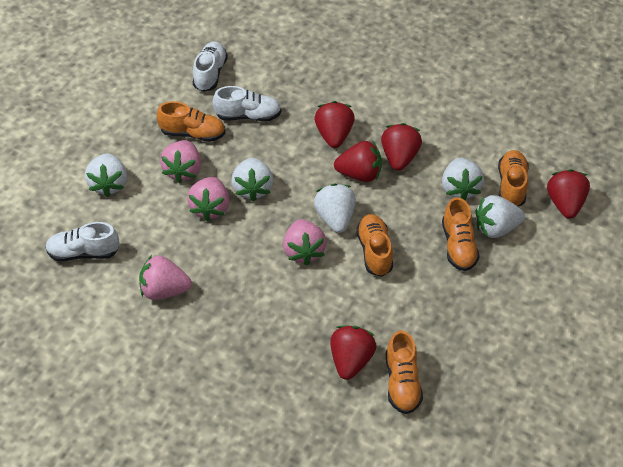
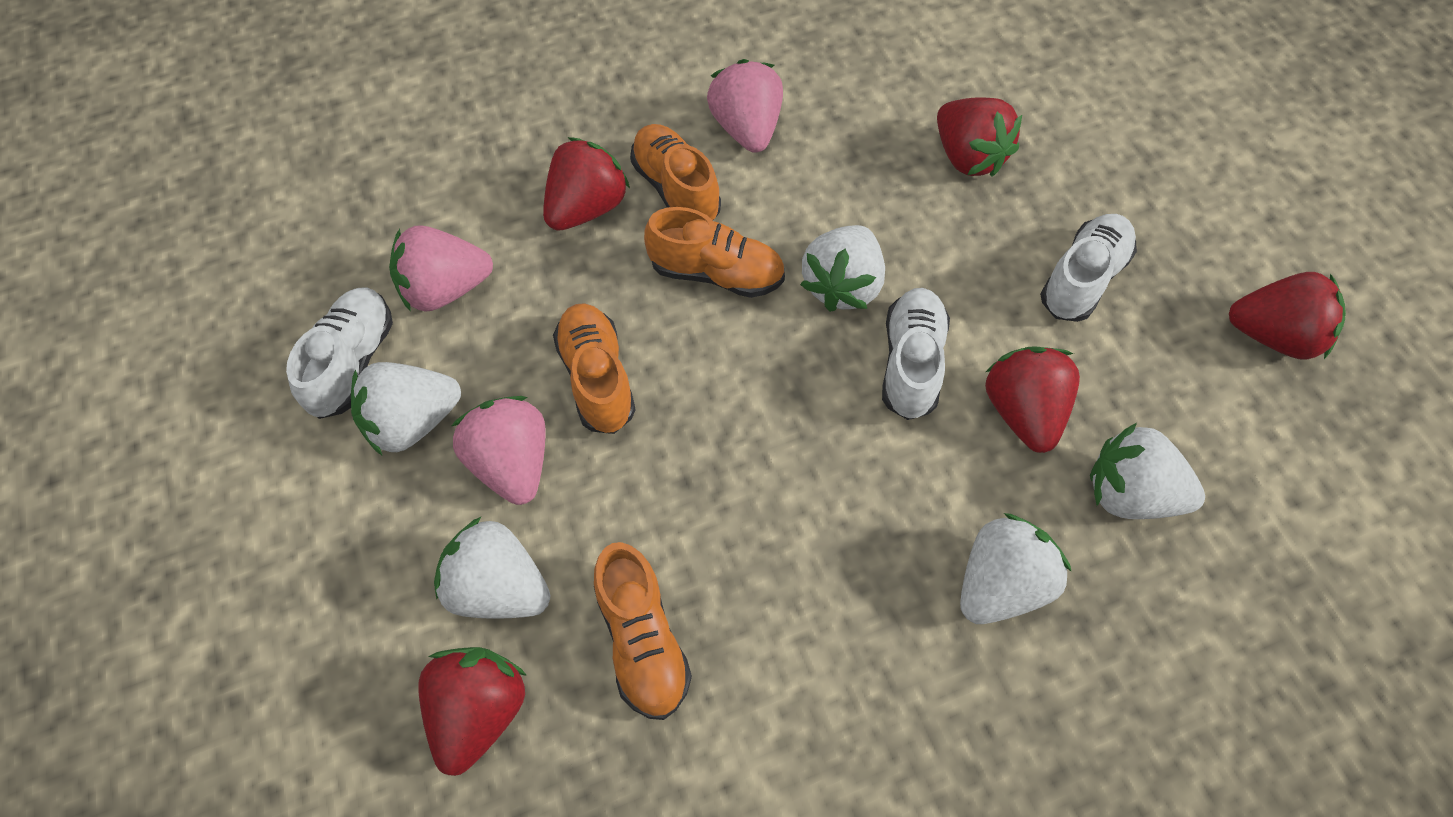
orange shoe: 5 -> 4
pink strawberry: 4 -> 3

